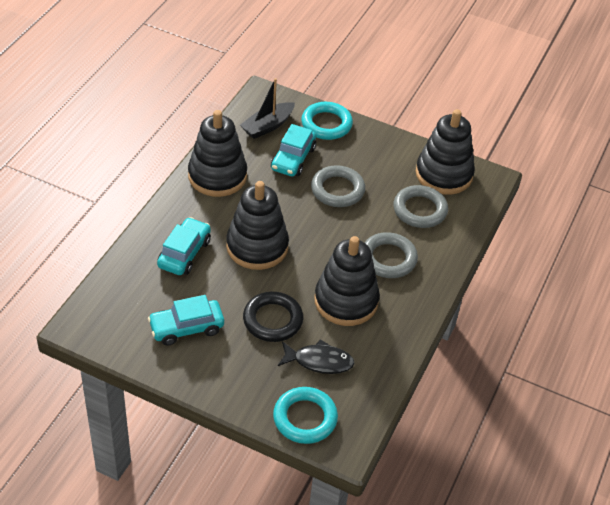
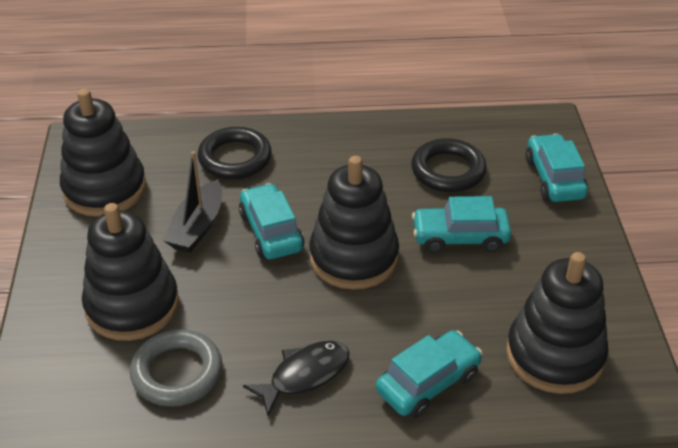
black ring: 1 -> 2
grey ring: 3 -> 1
turquoise car: 3 -> 4
turquoise ring: 2 -> 0

